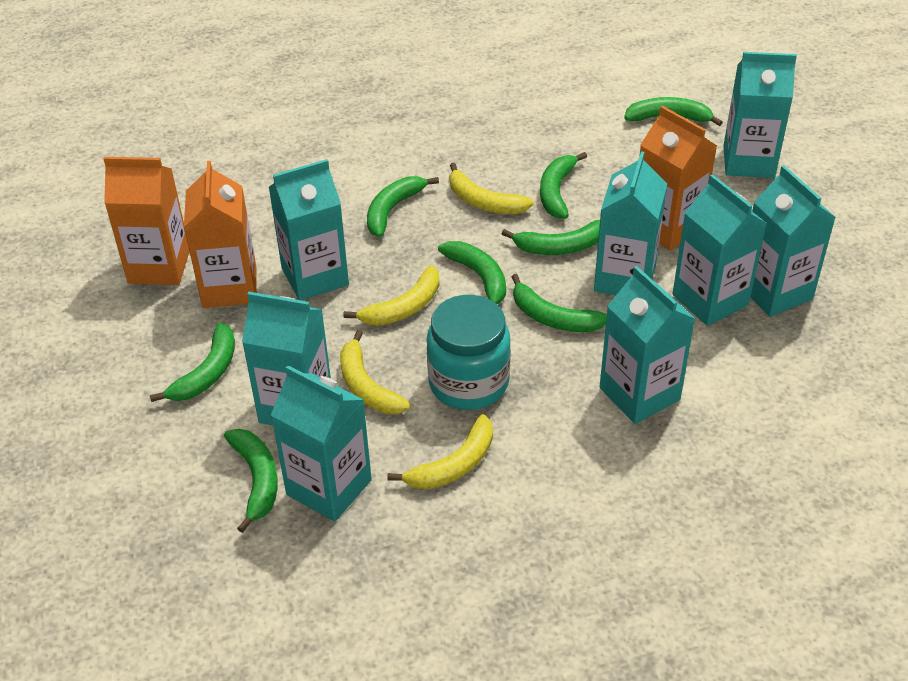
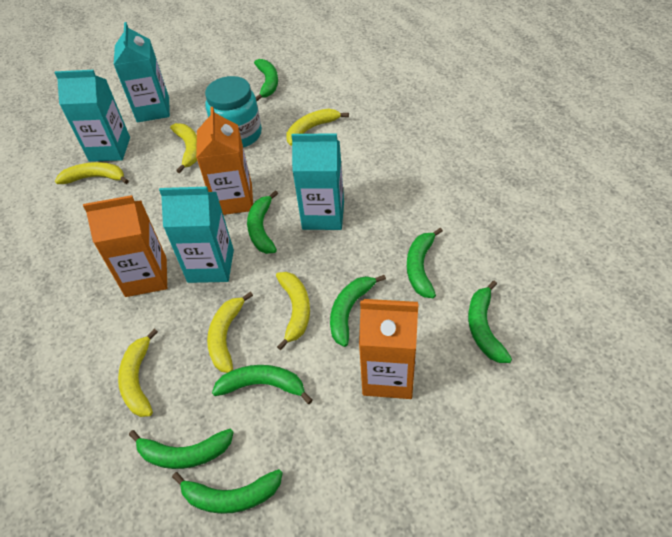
turquoise carton: 8 -> 4
yellow banana: 4 -> 6

